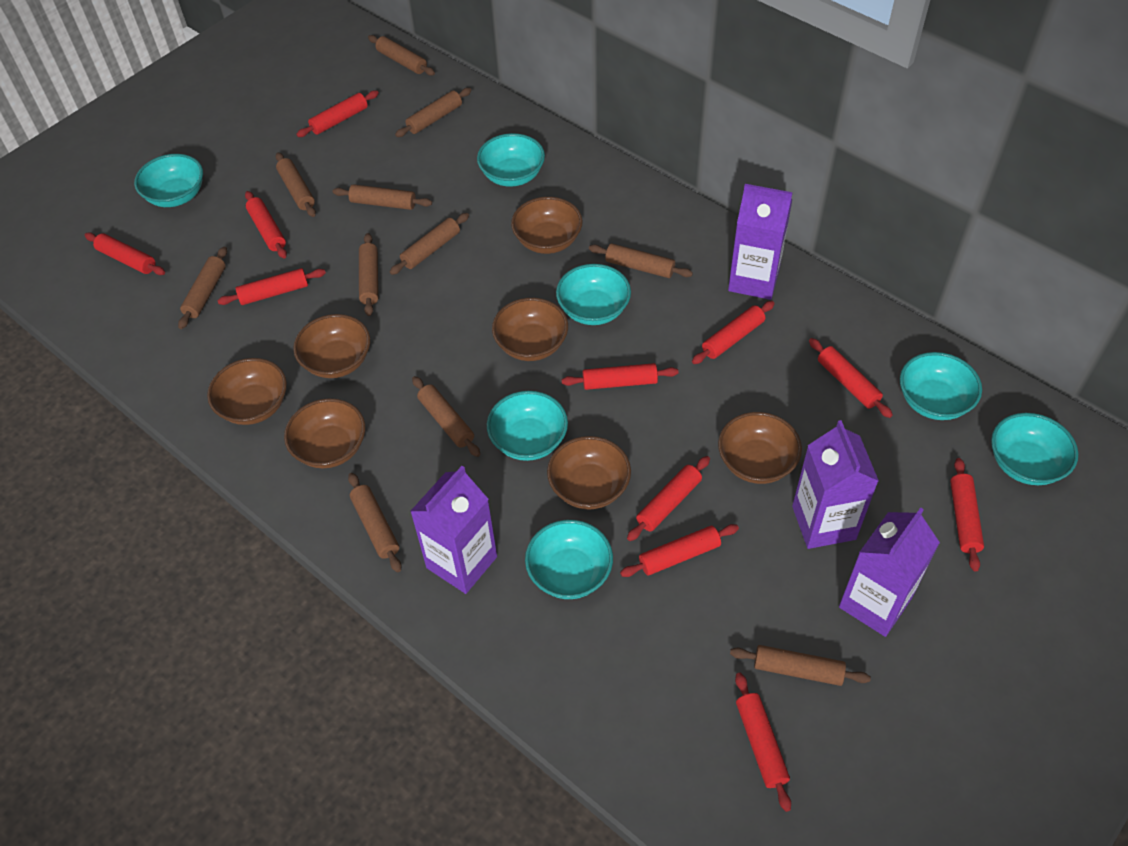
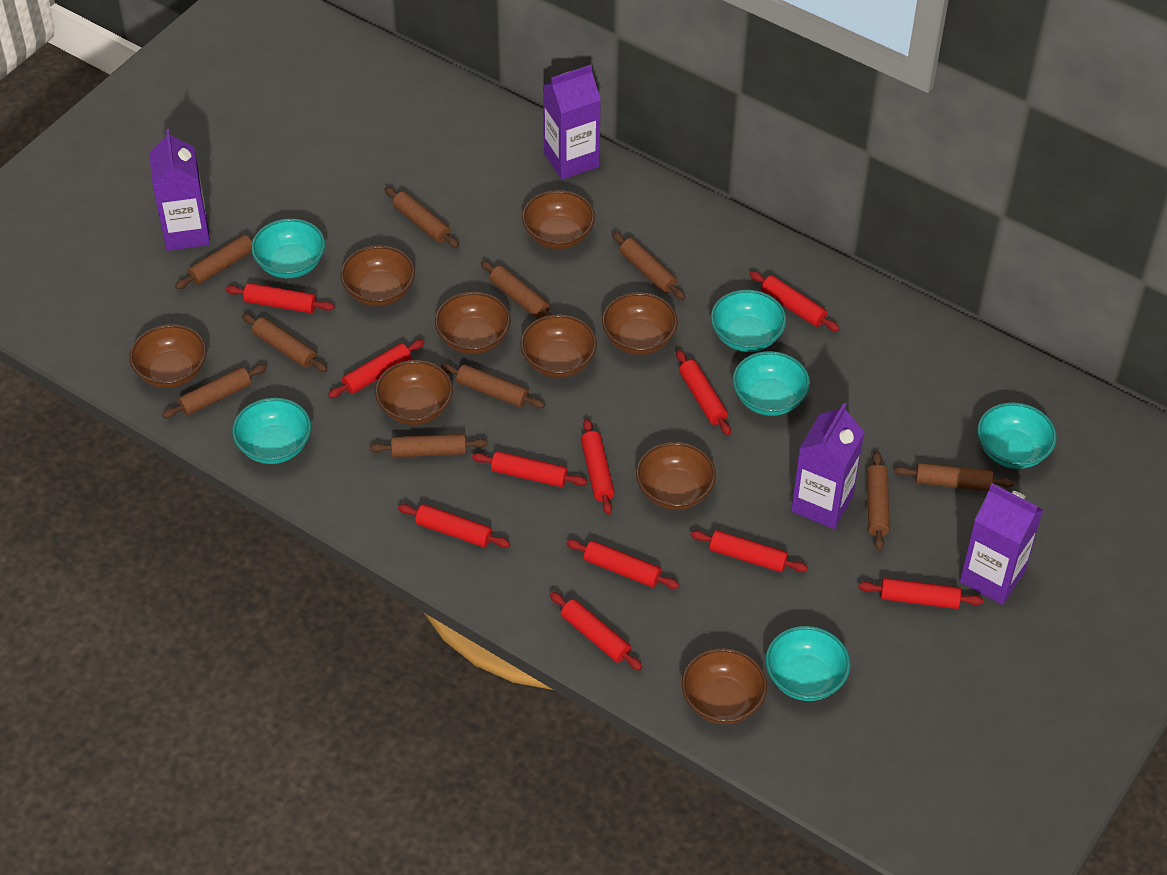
brown bowl: 7 -> 9
brown rolling pin: 11 -> 10
turquoise bowl: 7 -> 6

